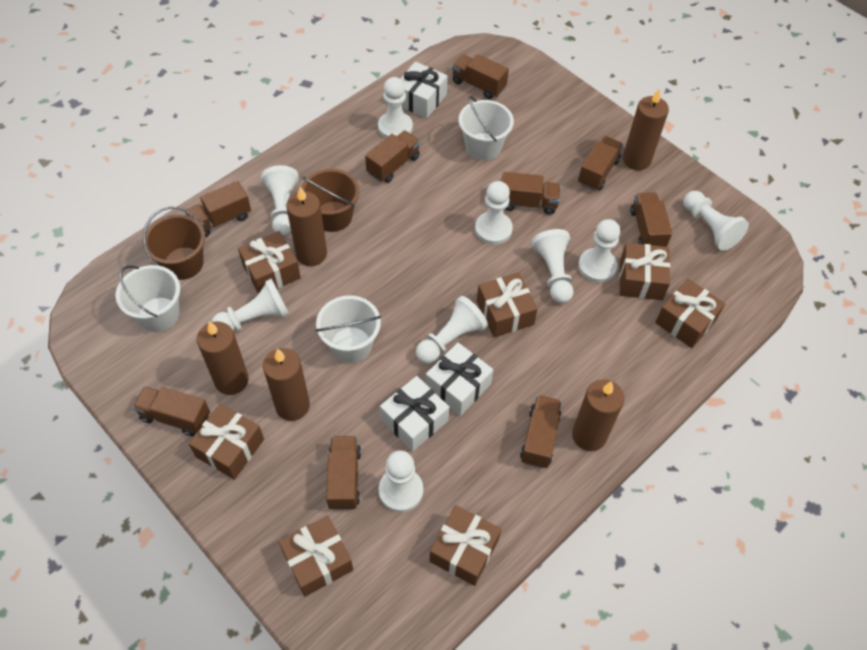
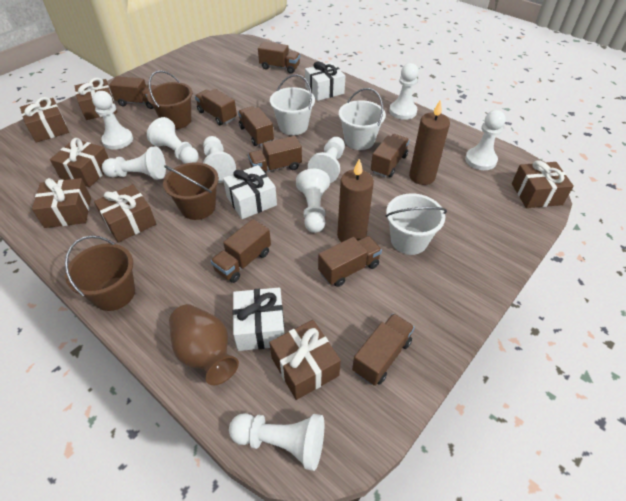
brown bucket: 2 -> 3
brown candle: 5 -> 2
brown vase: 0 -> 1

